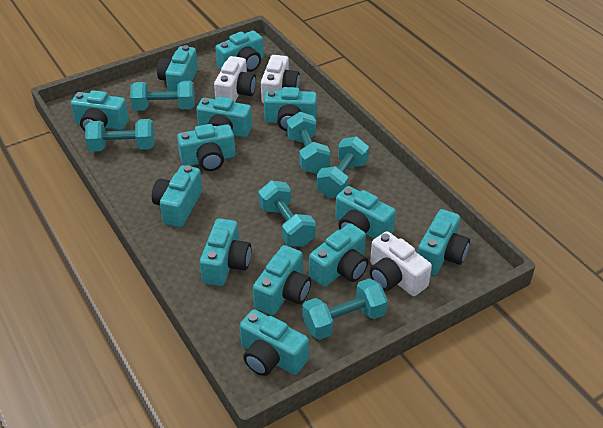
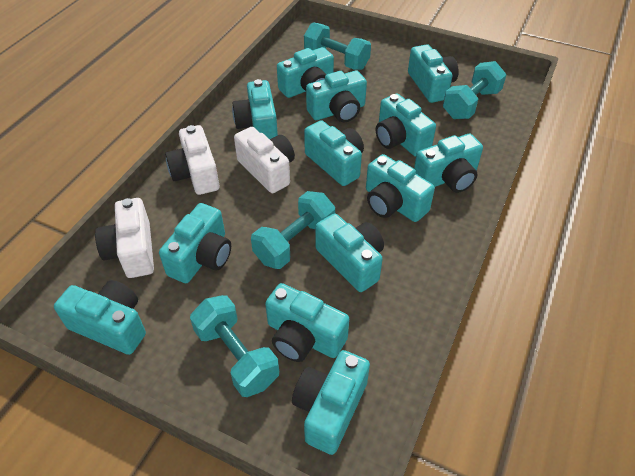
turquoise dumbbell: 6 -> 4

